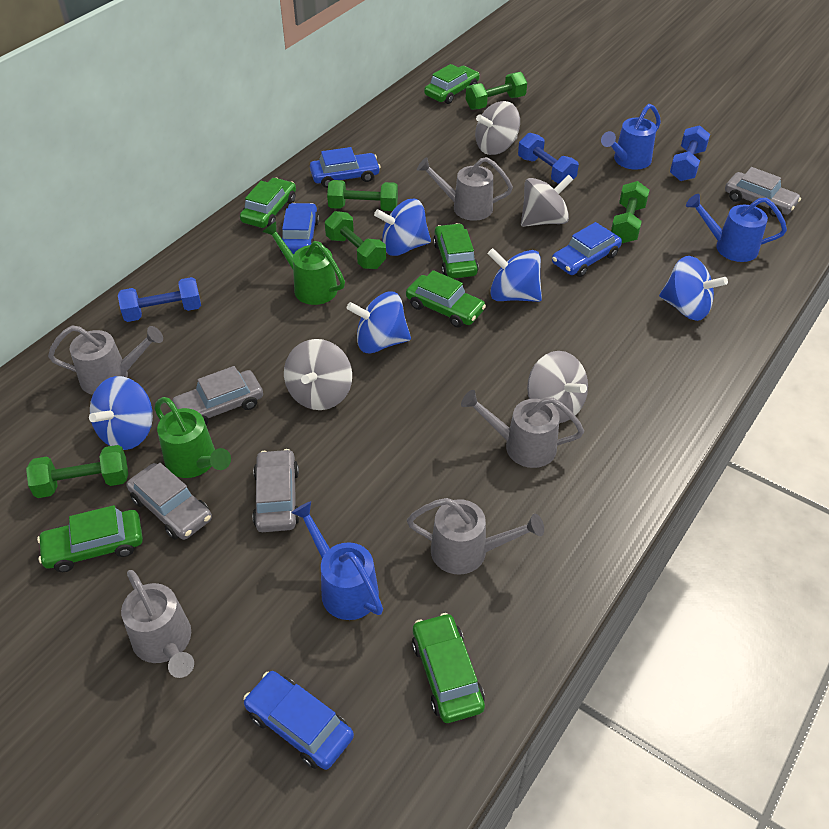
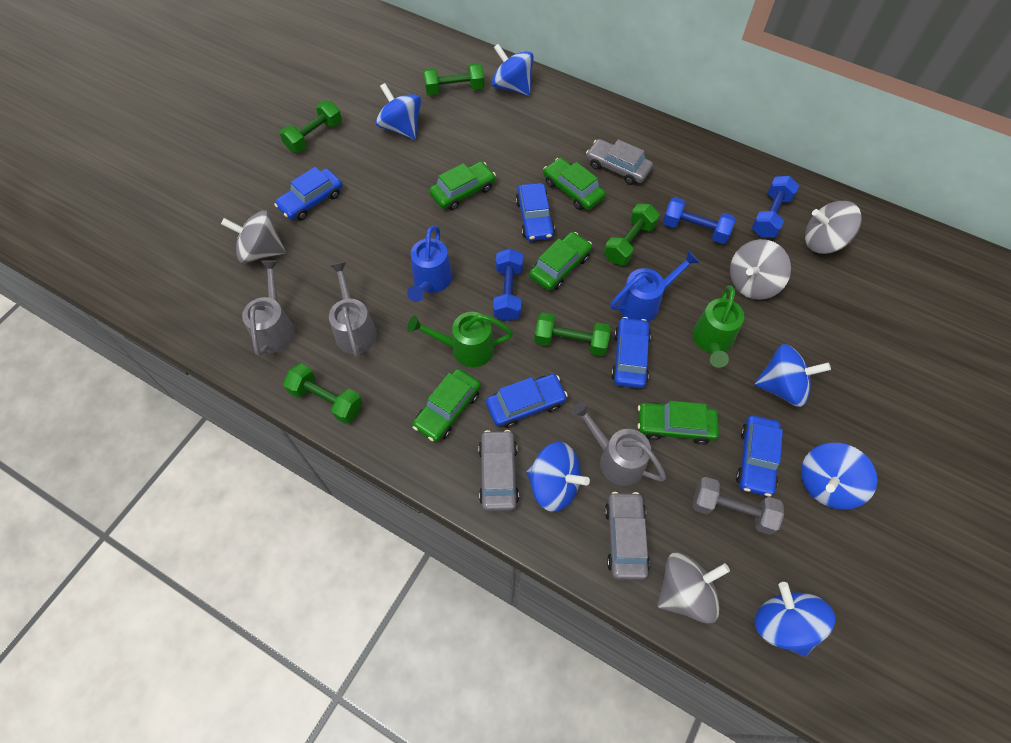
blue car: 4 -> 5
blue spinning top: 5 -> 6
blue watering can: 3 -> 2
green car: 6 -> 5
grey car: 4 -> 3
grey dumbbell: 0 -> 1
grey watering can: 5 -> 3

